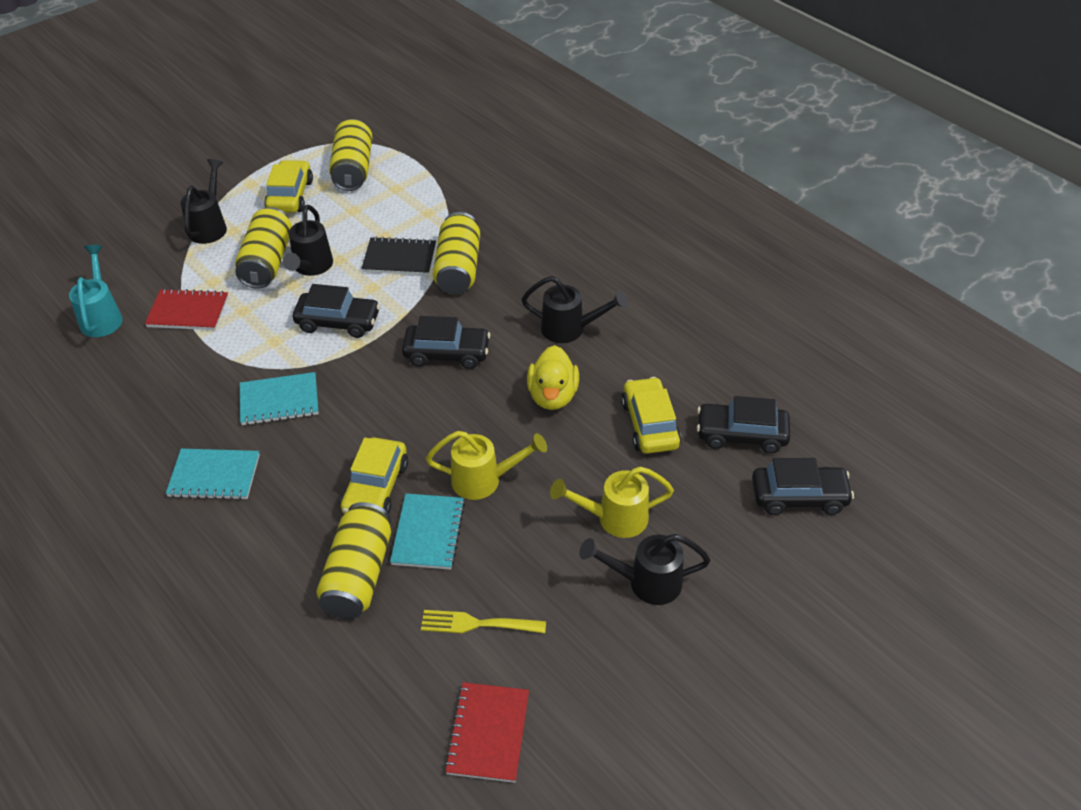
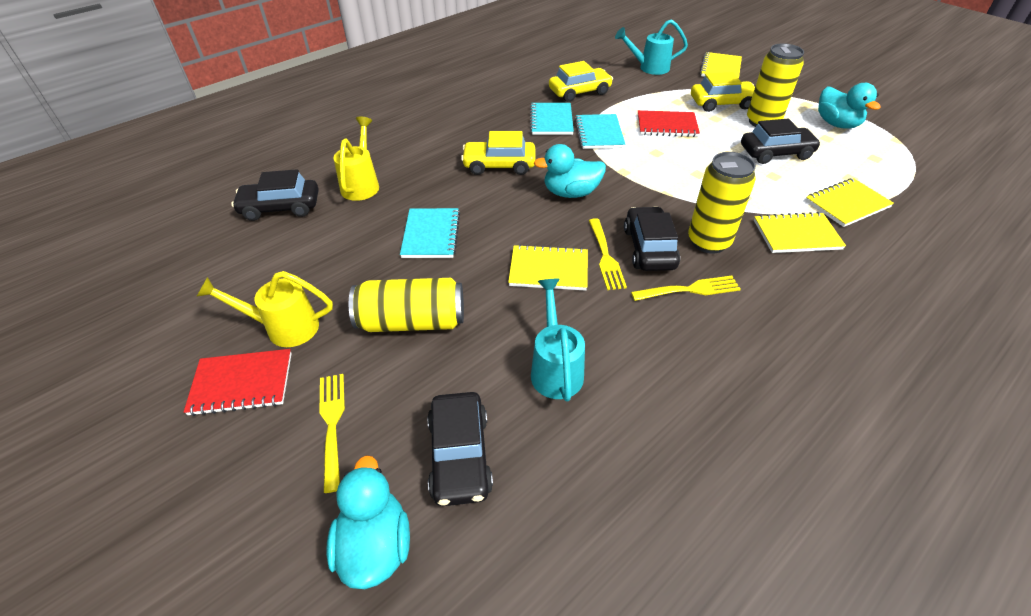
black notebook: 1 -> 0
black watering can: 4 -> 0
turquoise duck: 0 -> 3
turquoise watering can: 1 -> 2
yellow can: 4 -> 3
yellow duck: 1 -> 0
yellow fork: 1 -> 3
yellow notebook: 0 -> 4

